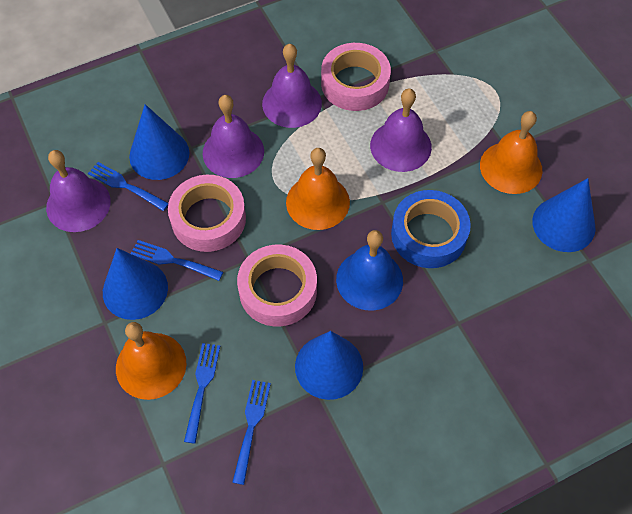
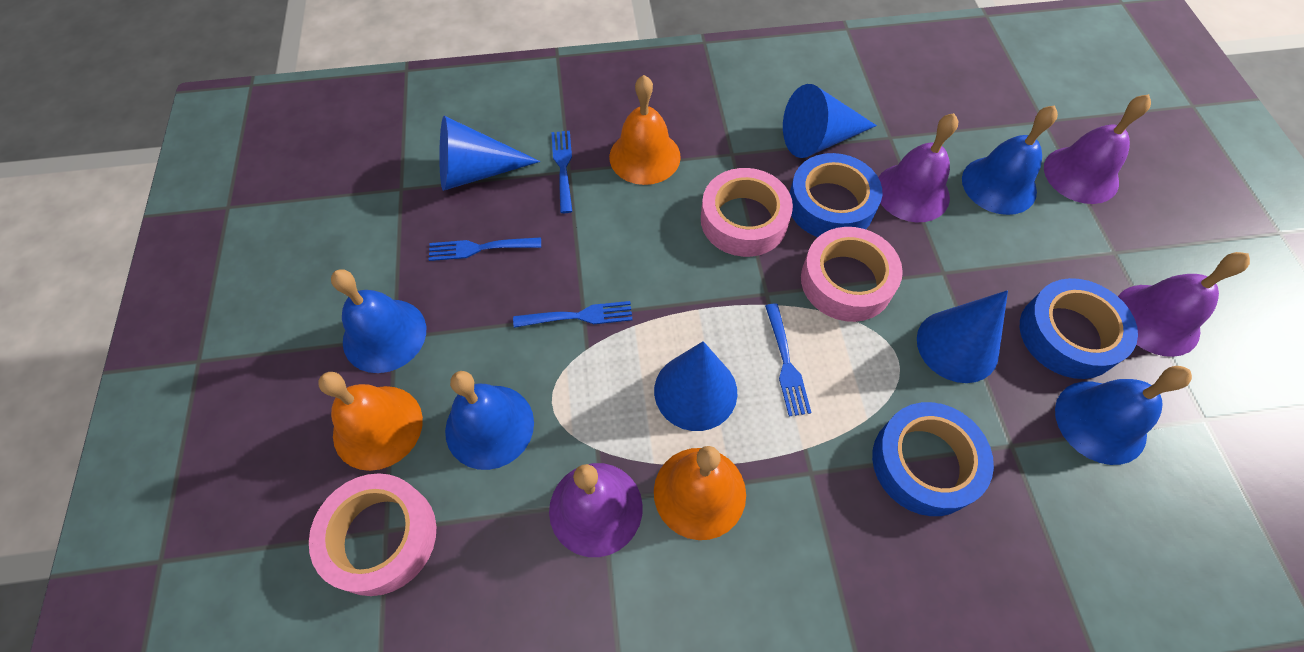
blue bell: 1 -> 4
blue tape: 1 -> 3

